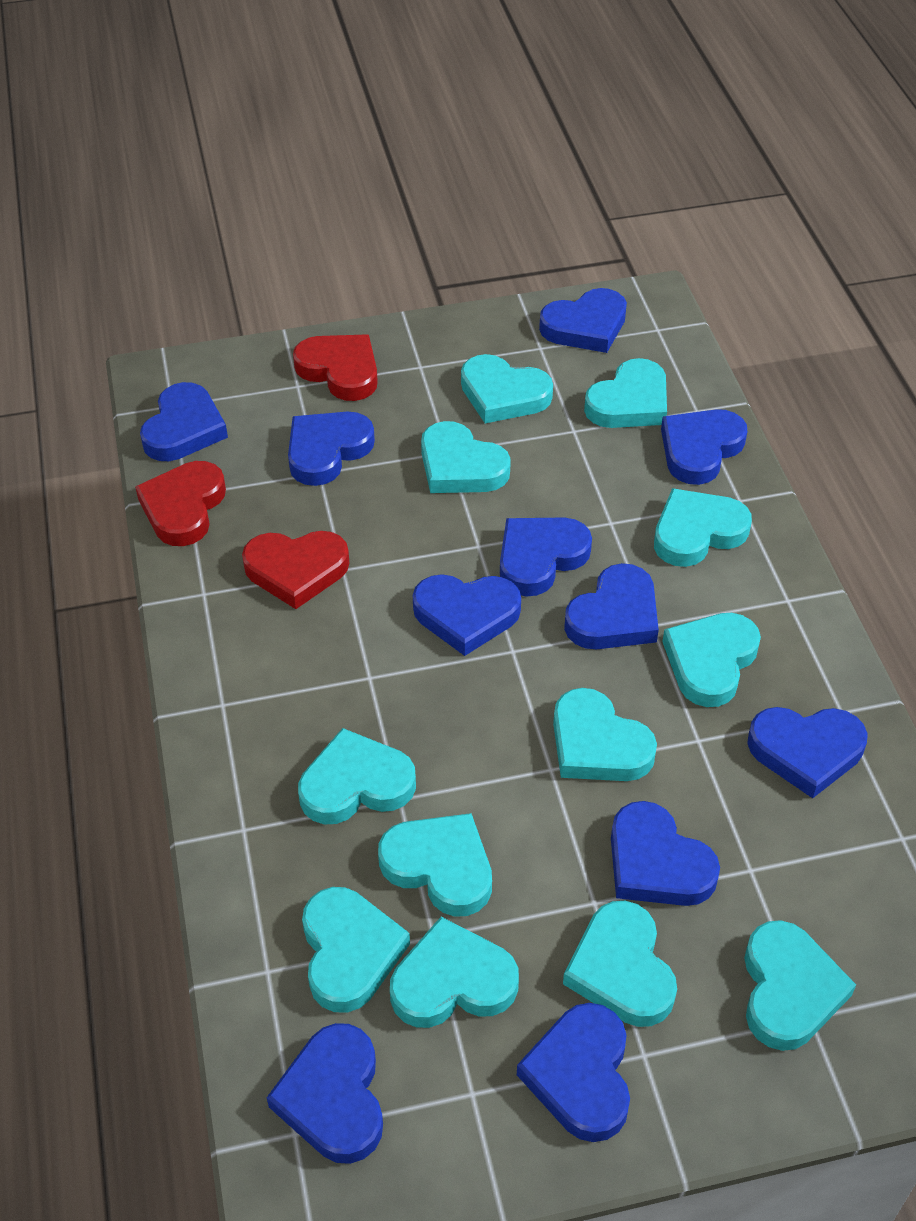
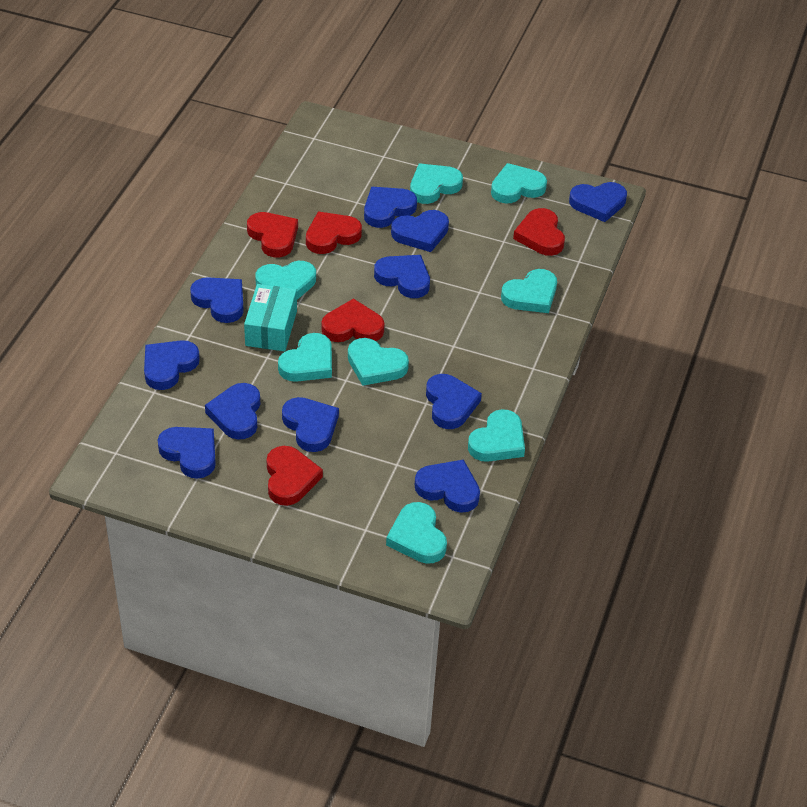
red heart: 3 -> 5
turquoise box: 0 -> 1
turquoise heart: 12 -> 8

